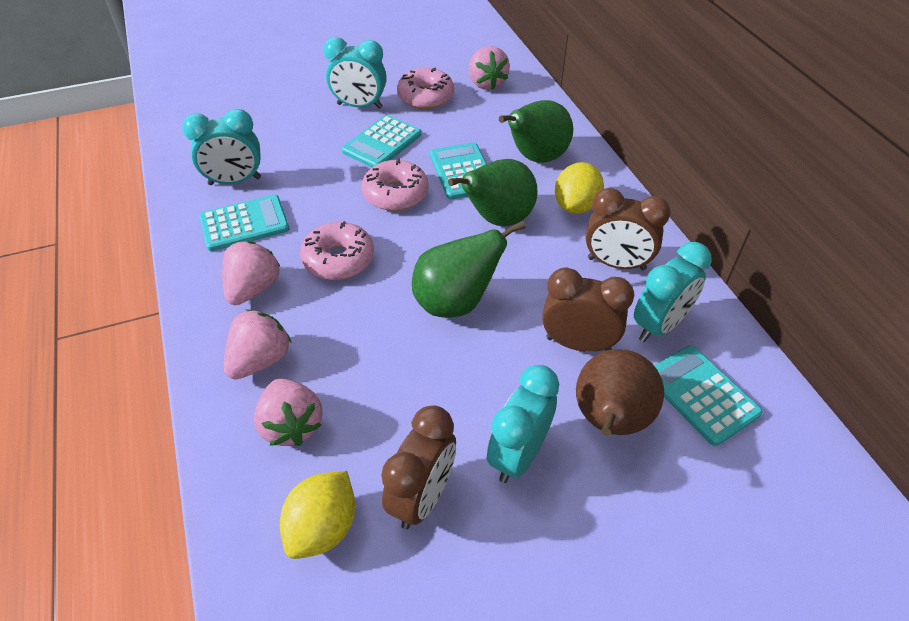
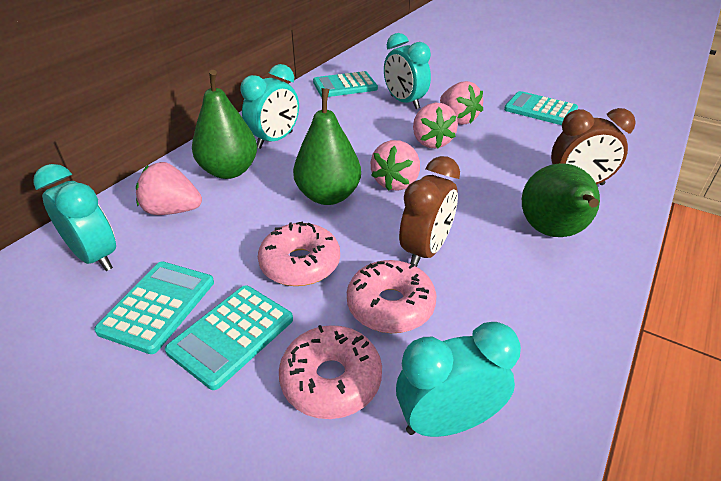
brown clock: 3 -> 2
brown pear: 1 -> 0
yellow lemon: 2 -> 0

